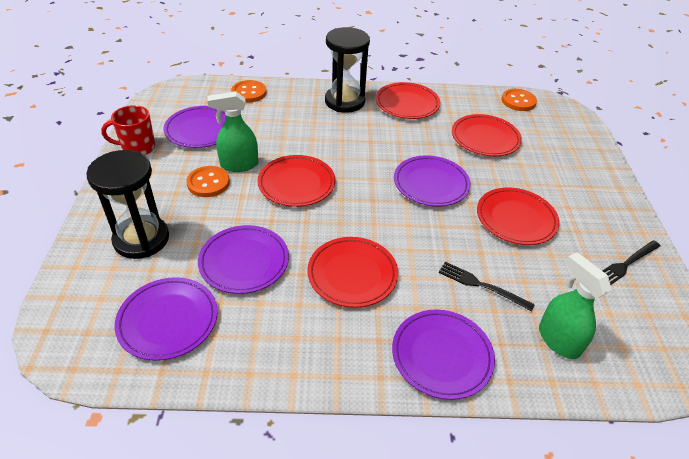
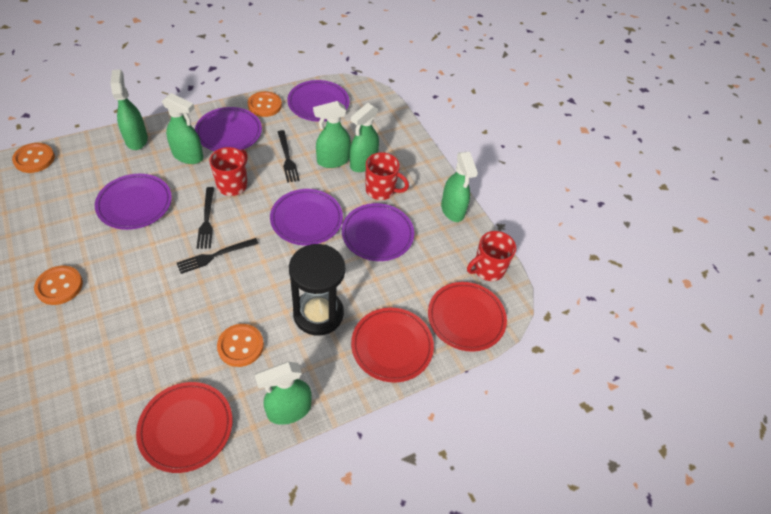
black fork: 2 -> 3
black hourglass: 2 -> 1
green spray bottle: 2 -> 6
orange button: 3 -> 4
red mug: 1 -> 3
red plate: 5 -> 3

